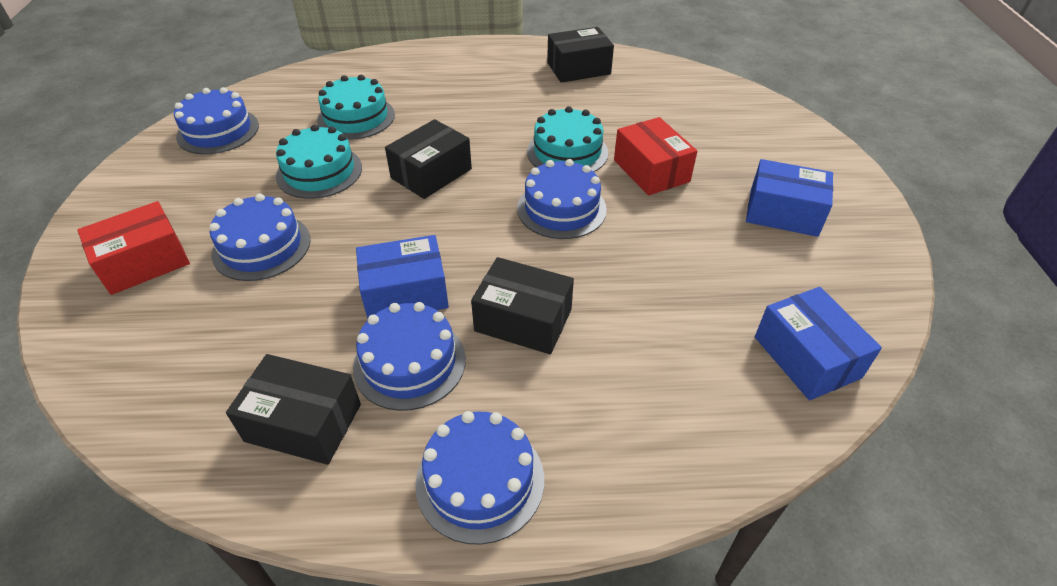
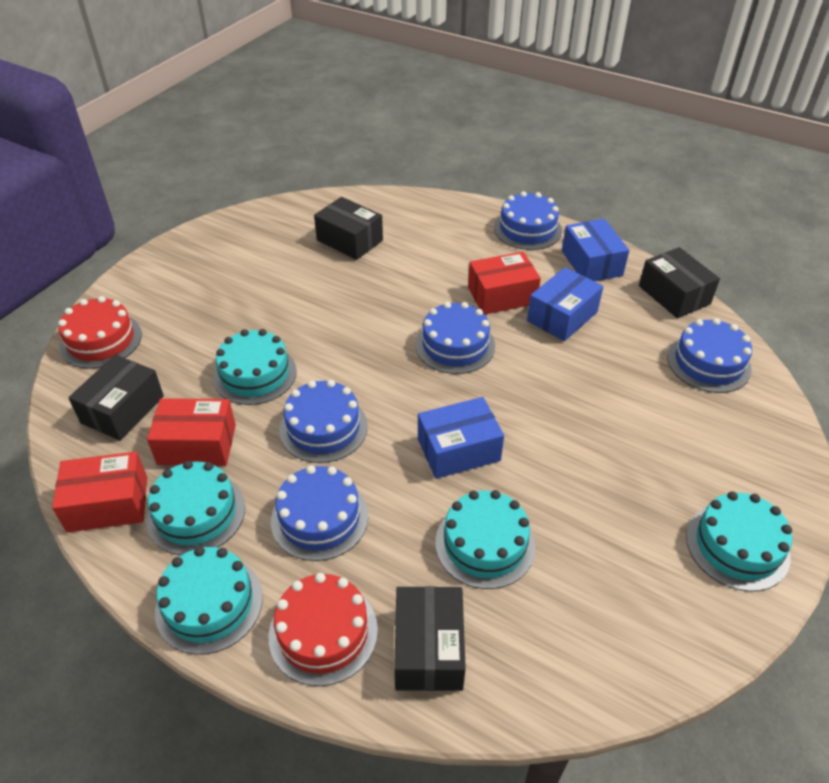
red box: 2 -> 3
red cake: 0 -> 2
turquoise cake: 3 -> 5

